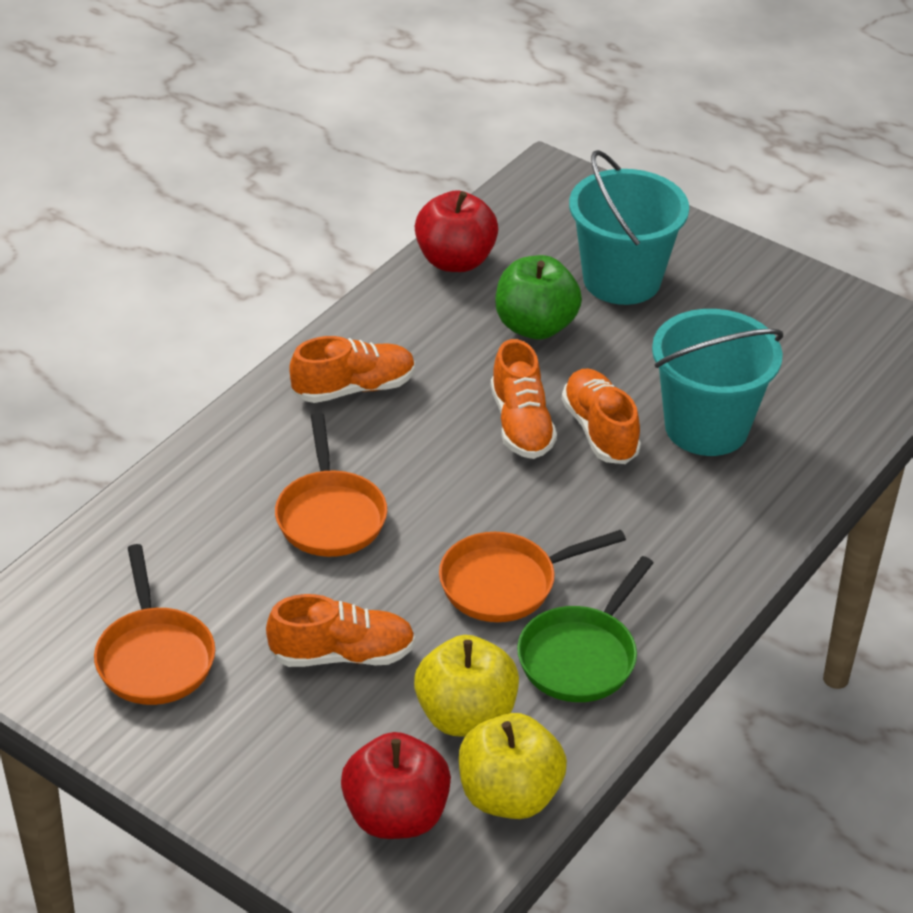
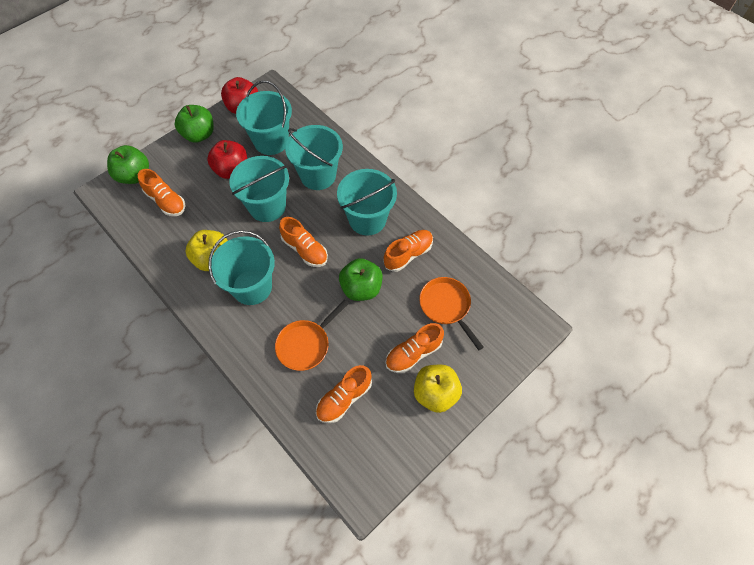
green apple: 1 -> 3
green pan: 1 -> 0
orange pan: 3 -> 2
orange shoe: 4 -> 5
turquoise bucket: 2 -> 5

